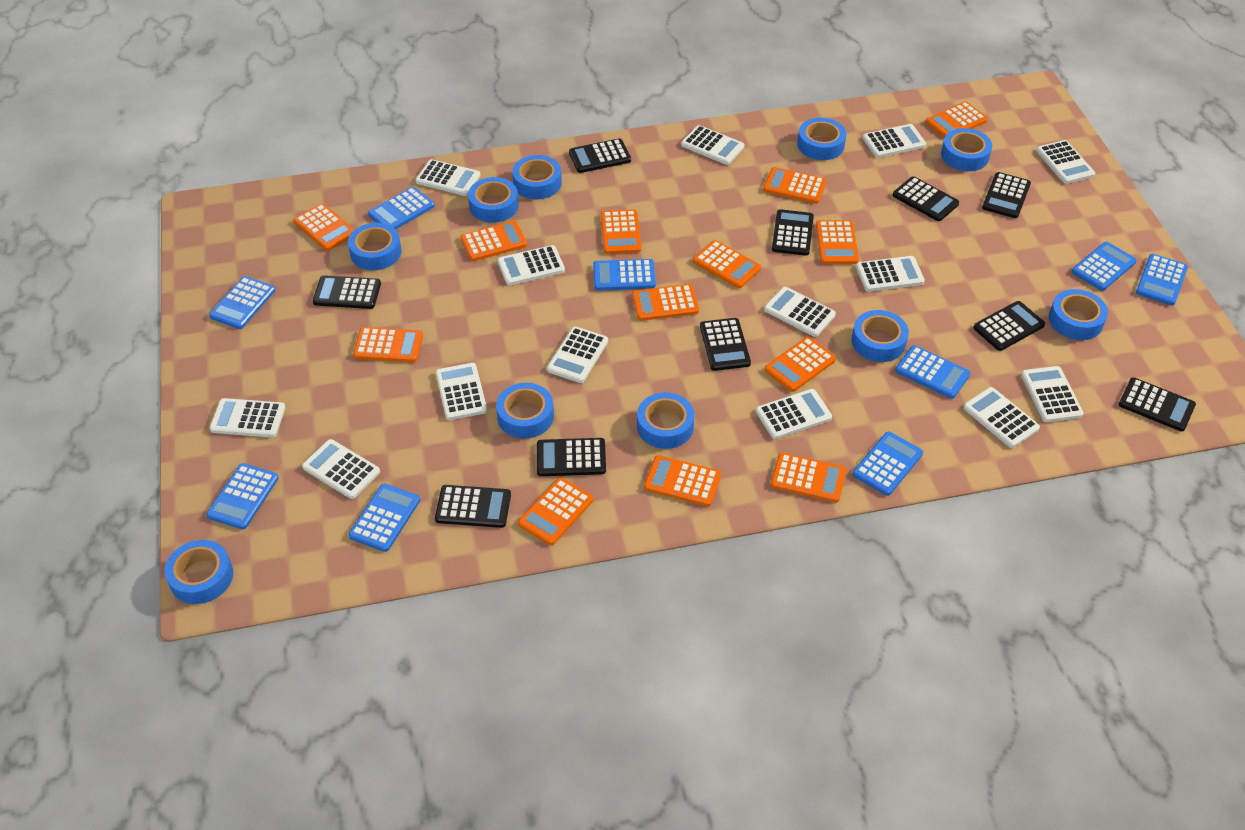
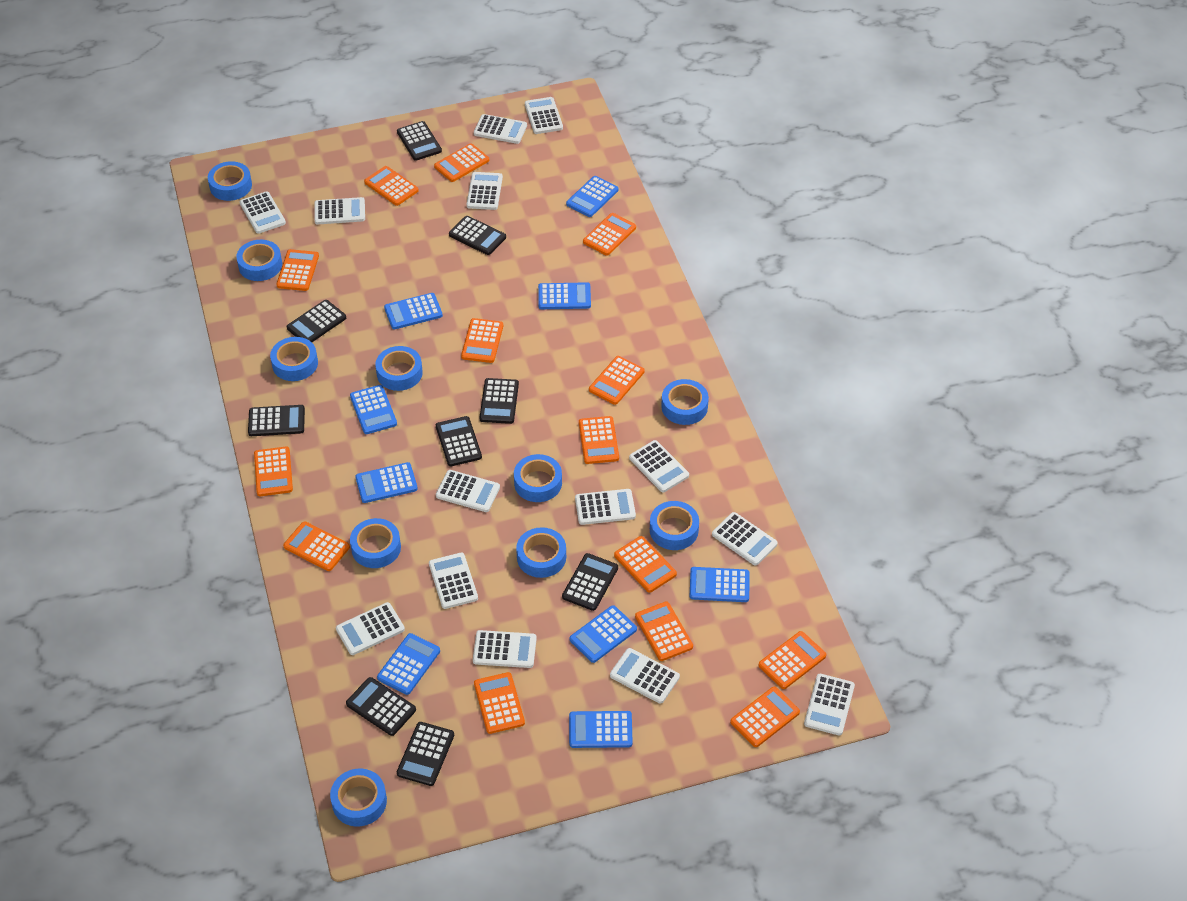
black calculator: 10 -> 9
orange calculator: 13 -> 14

